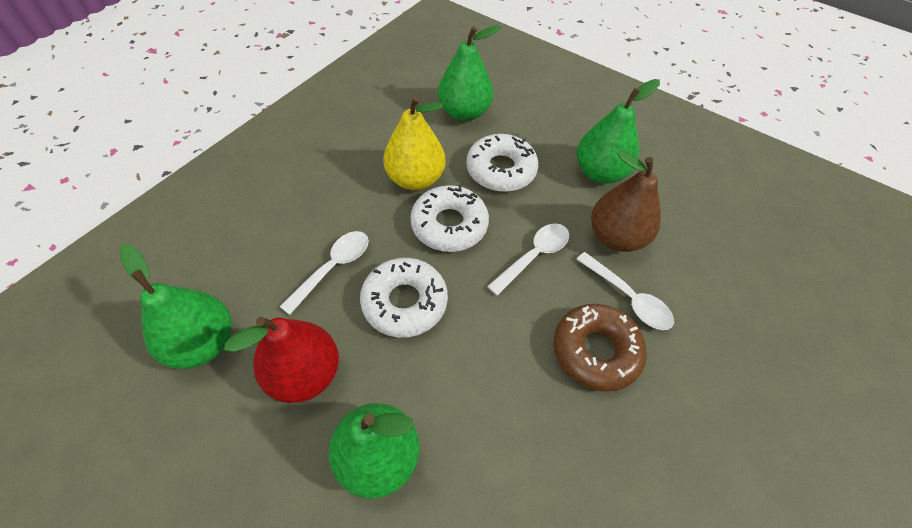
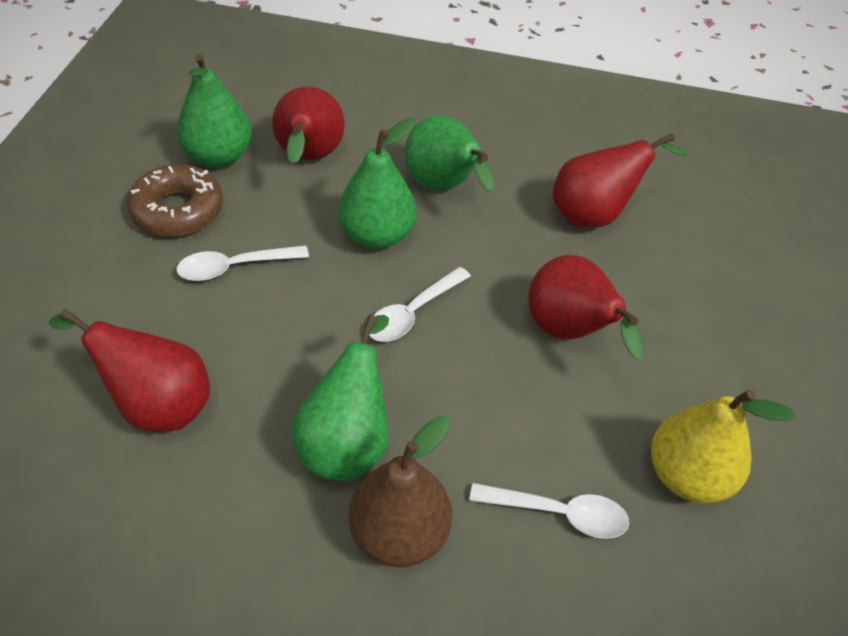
red pear: 1 -> 4
white donut: 3 -> 0

